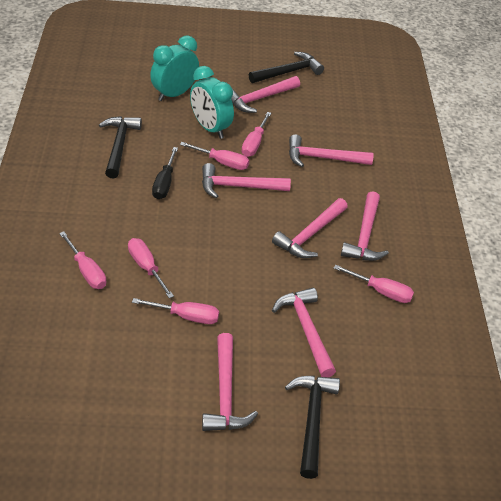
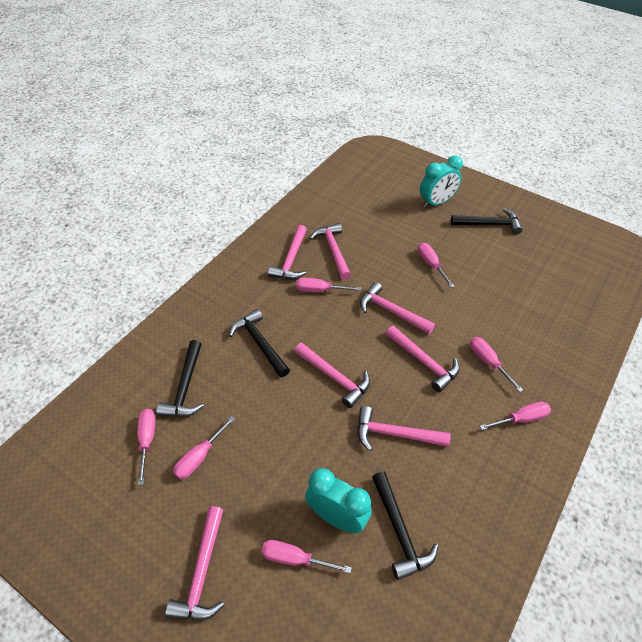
black hammer: 3 -> 4
black screwdriver: 1 -> 0
pink screwdriver: 6 -> 7

